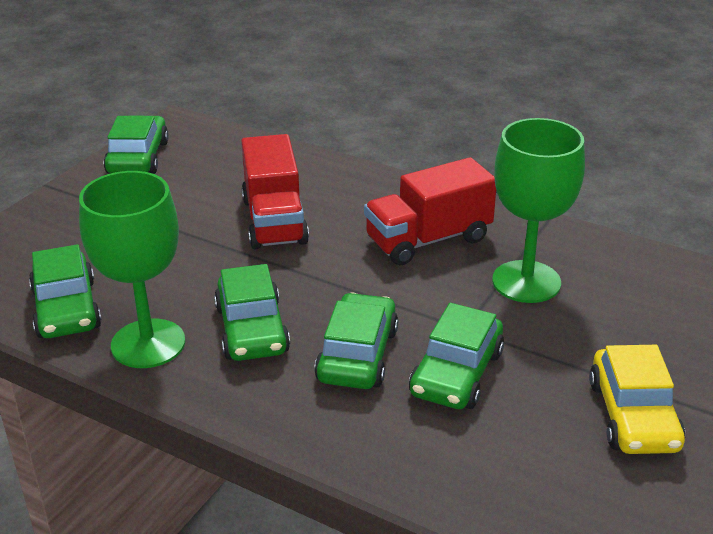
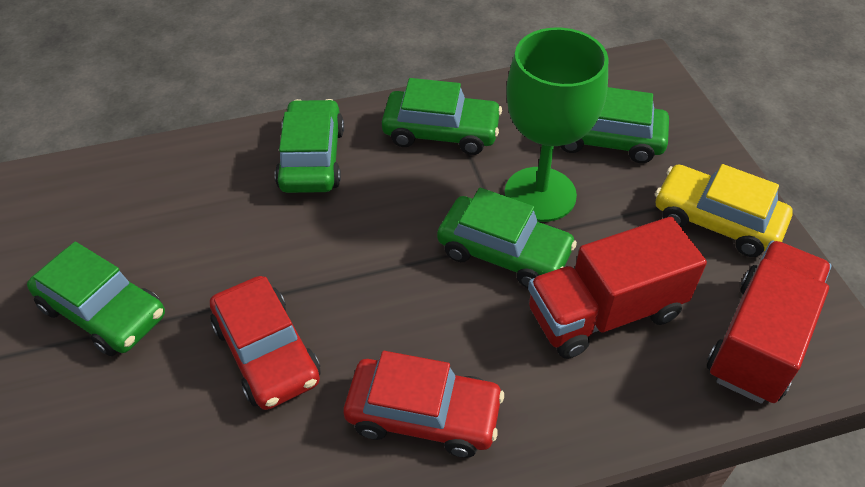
green goblet: 2 -> 1
red car: 0 -> 2

